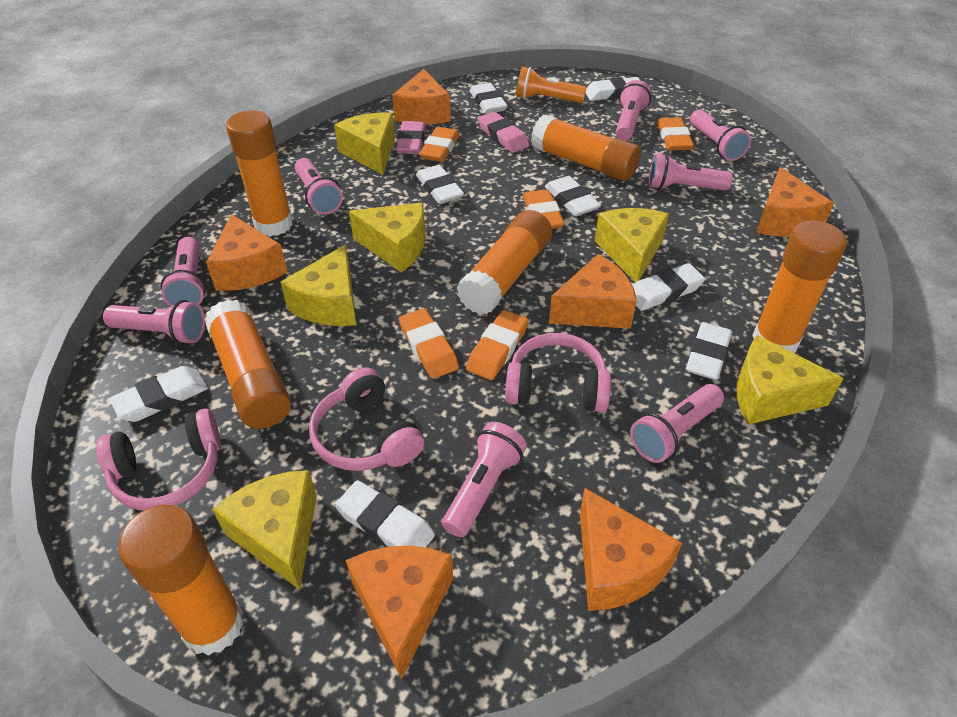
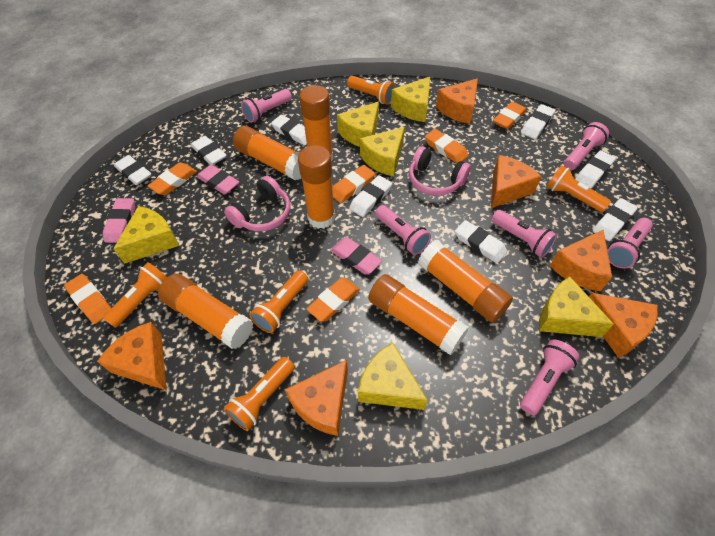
orange eraser: 5 -> 6
orange flashlight: 1 -> 5
pink eraser: 2 -> 3
pink flashlight: 8 -> 6
pink headphones: 3 -> 2

